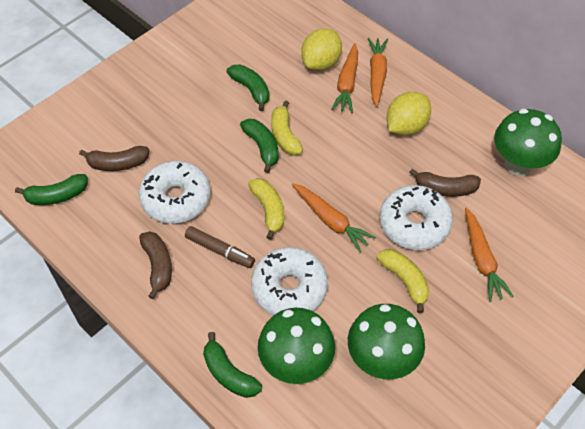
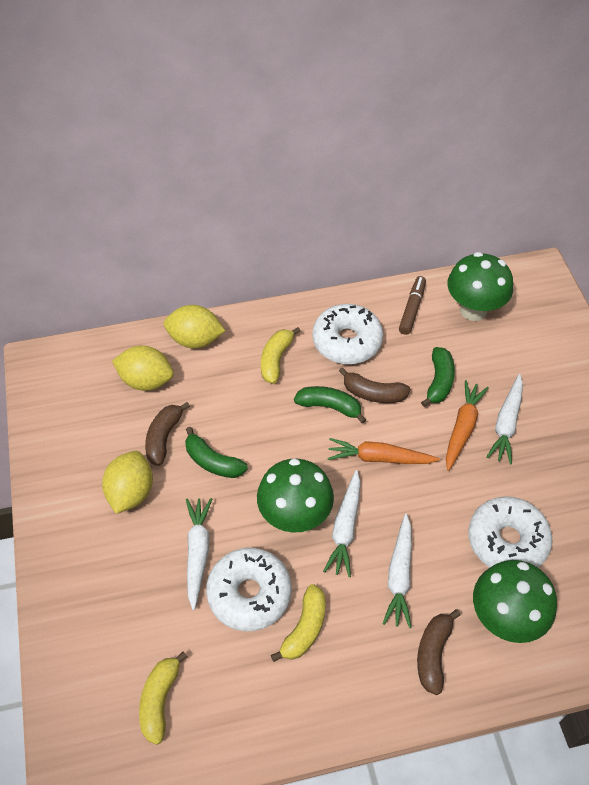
green banana: 4 -> 3
orange carrot: 4 -> 2
white carrot: 0 -> 4
yellow lemon: 2 -> 3

